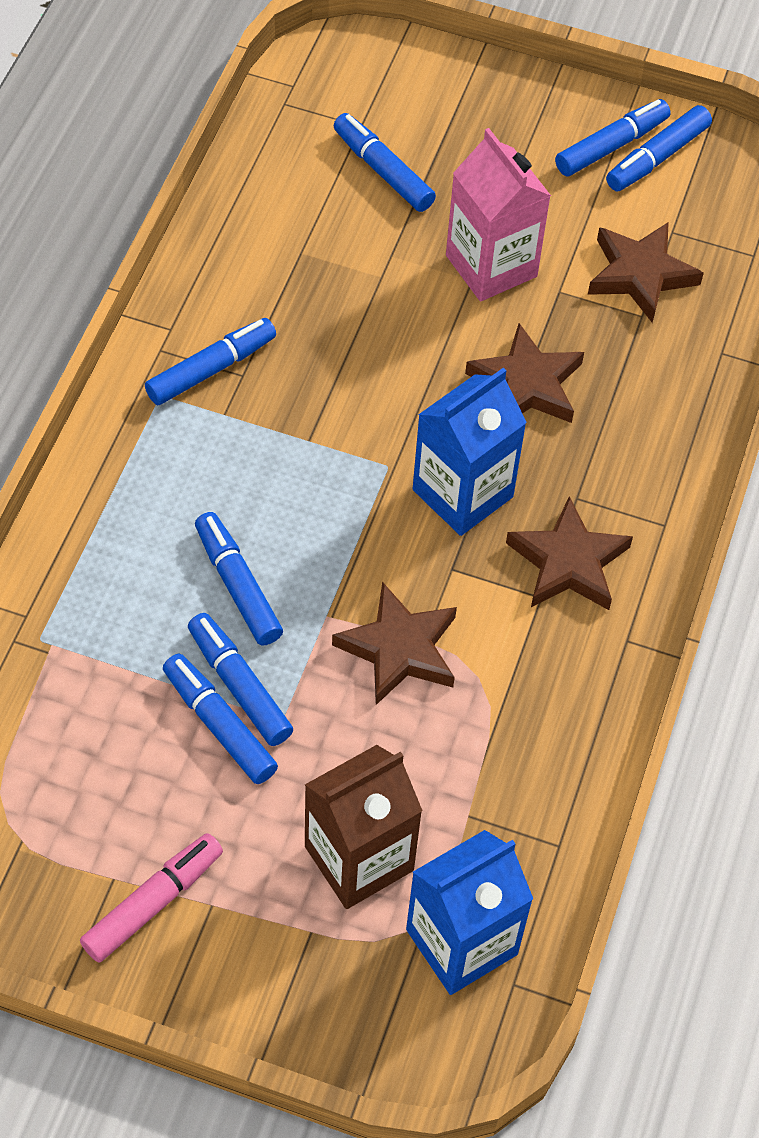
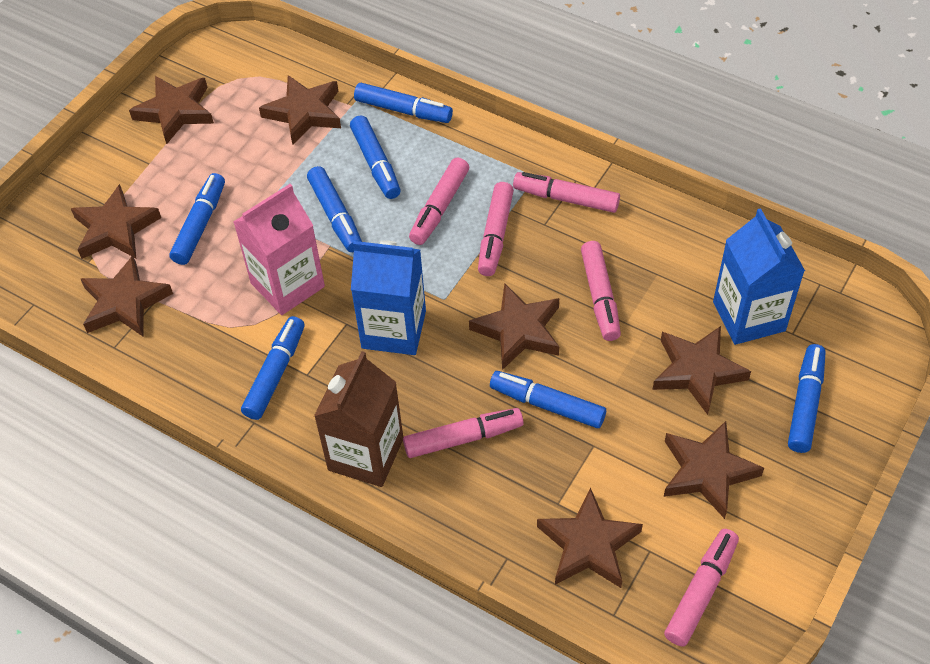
brown star: 4 -> 8
pink marker: 1 -> 6

